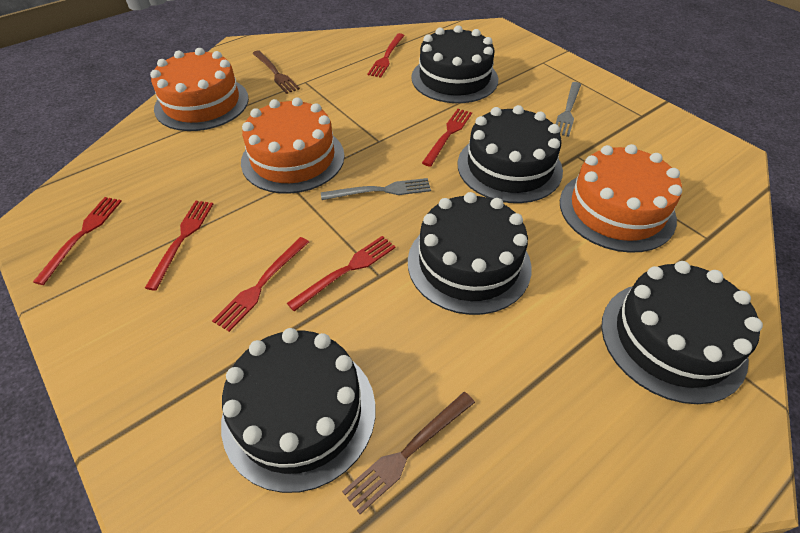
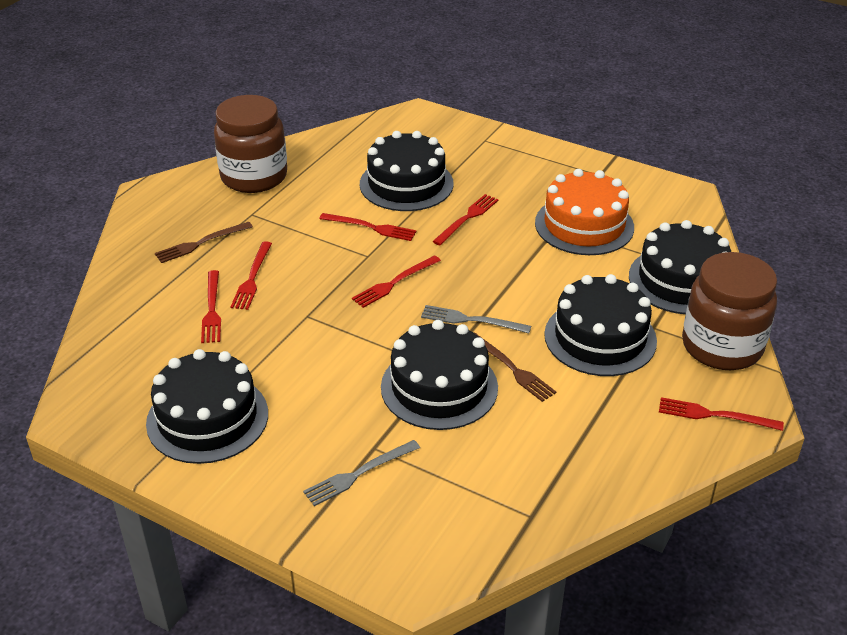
brown jar: 0 -> 2
orange cake: 3 -> 1

